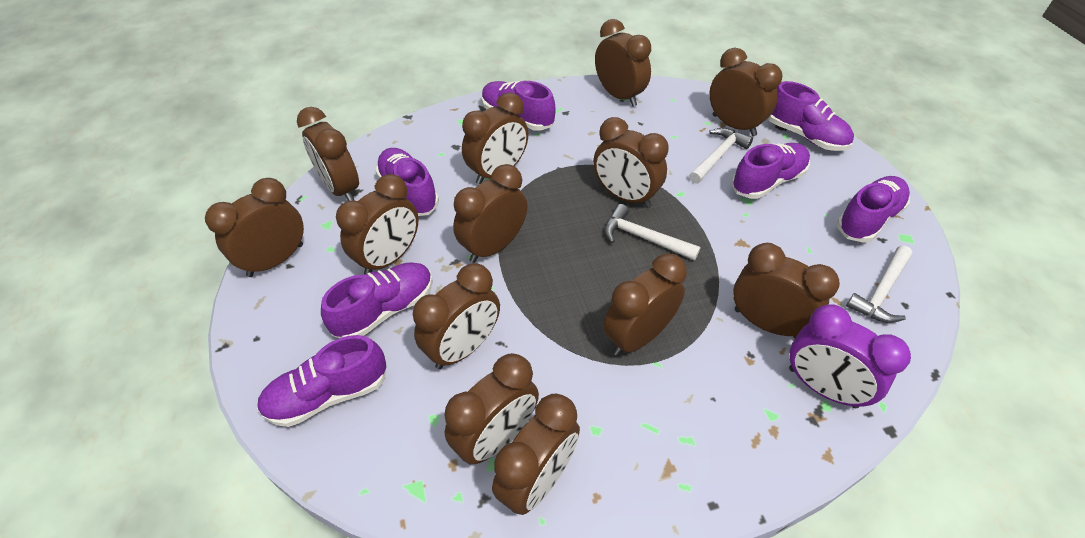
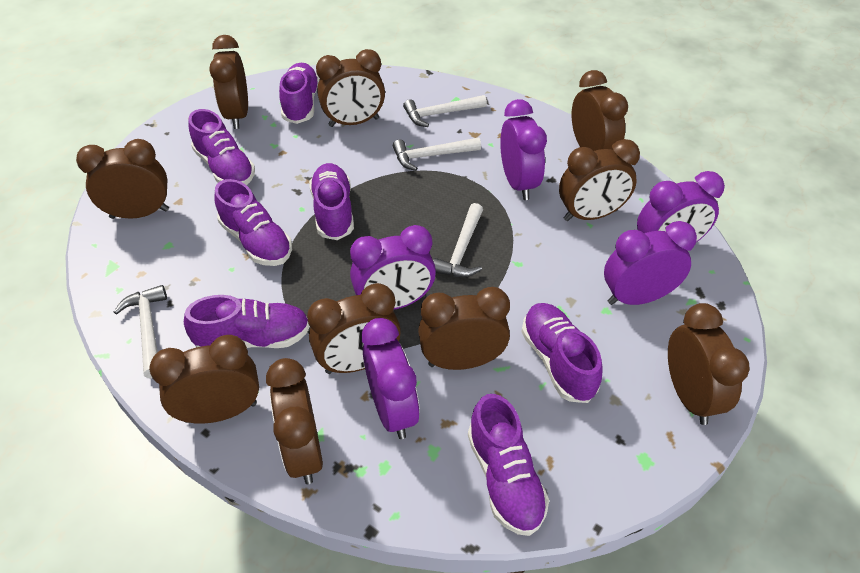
brown clock: 13 -> 10
purple clock: 1 -> 5
white hammer: 3 -> 4

